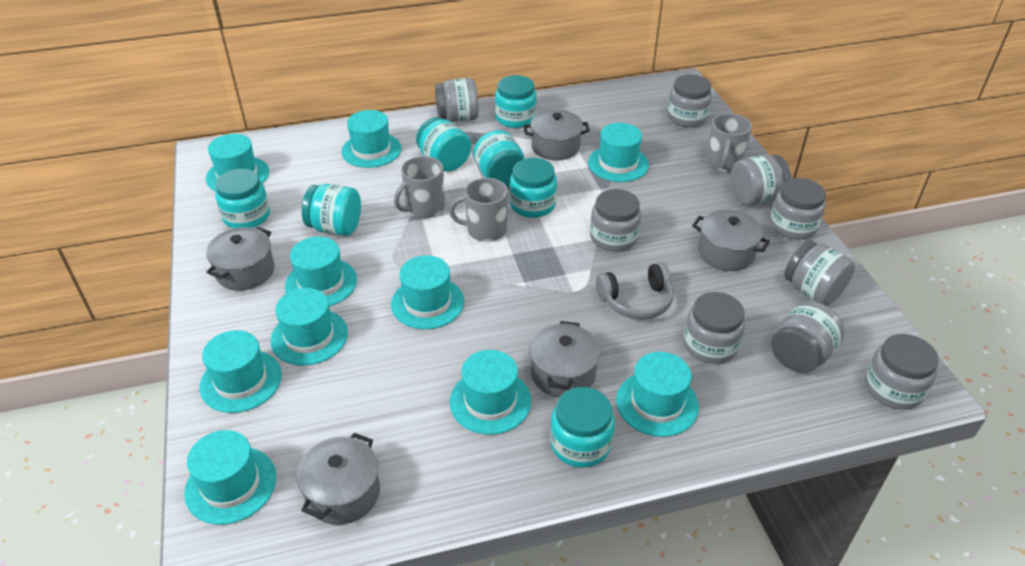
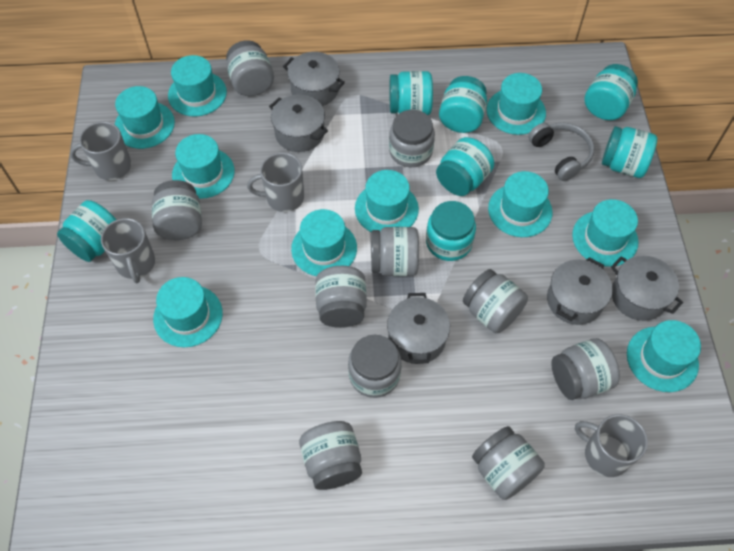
grey jar: 9 -> 10
grey mug: 3 -> 4

